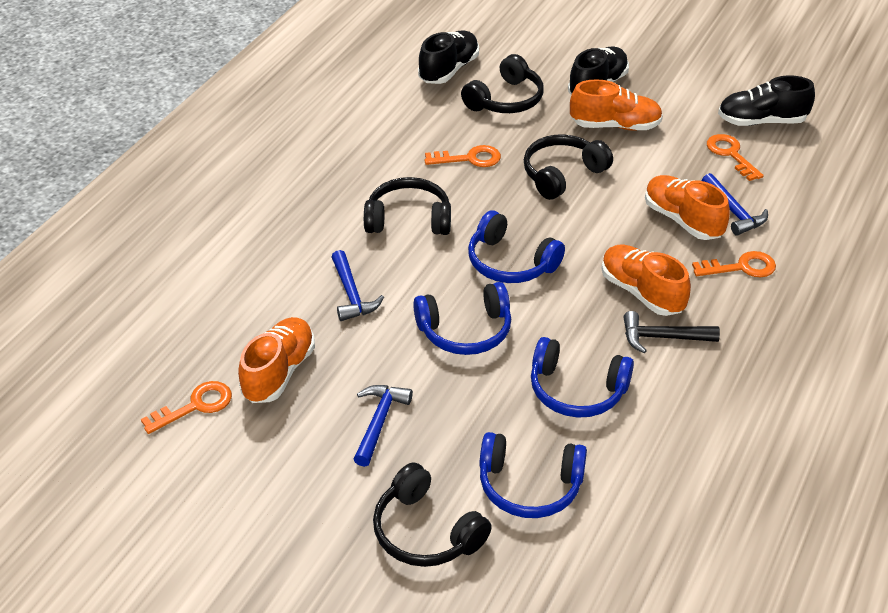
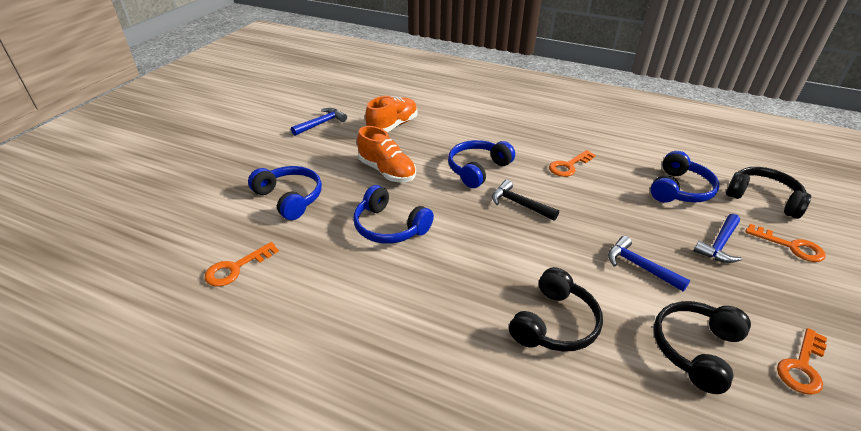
black headphones: 4 -> 3
black shoe: 3 -> 0
orange shoe: 4 -> 2

